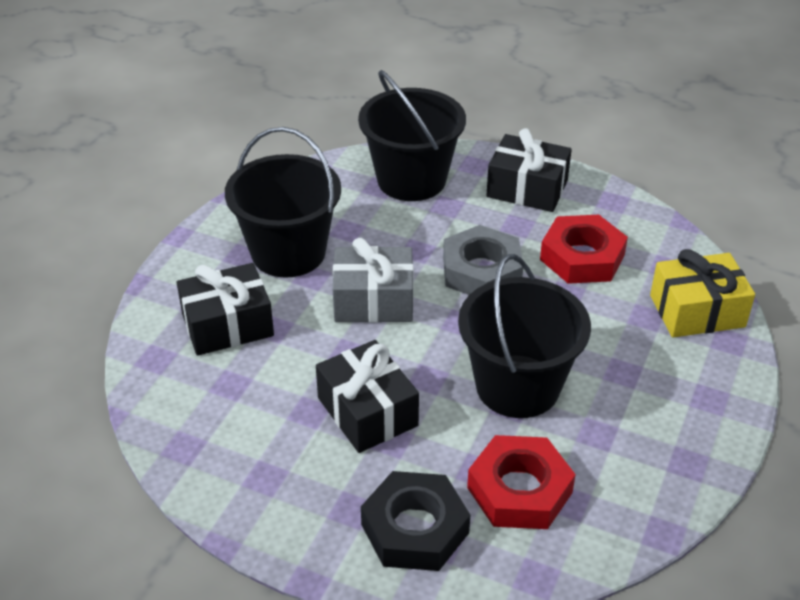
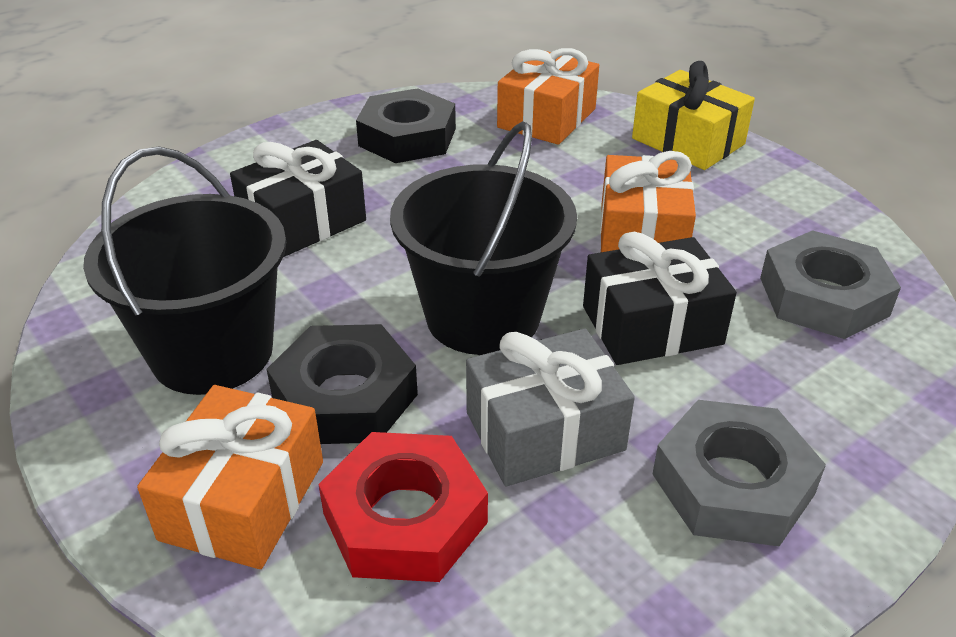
black bucket: 3 -> 2
black gift: 3 -> 2
black nut: 1 -> 2
grey nut: 1 -> 2
orange gift: 0 -> 3
red nut: 2 -> 1

